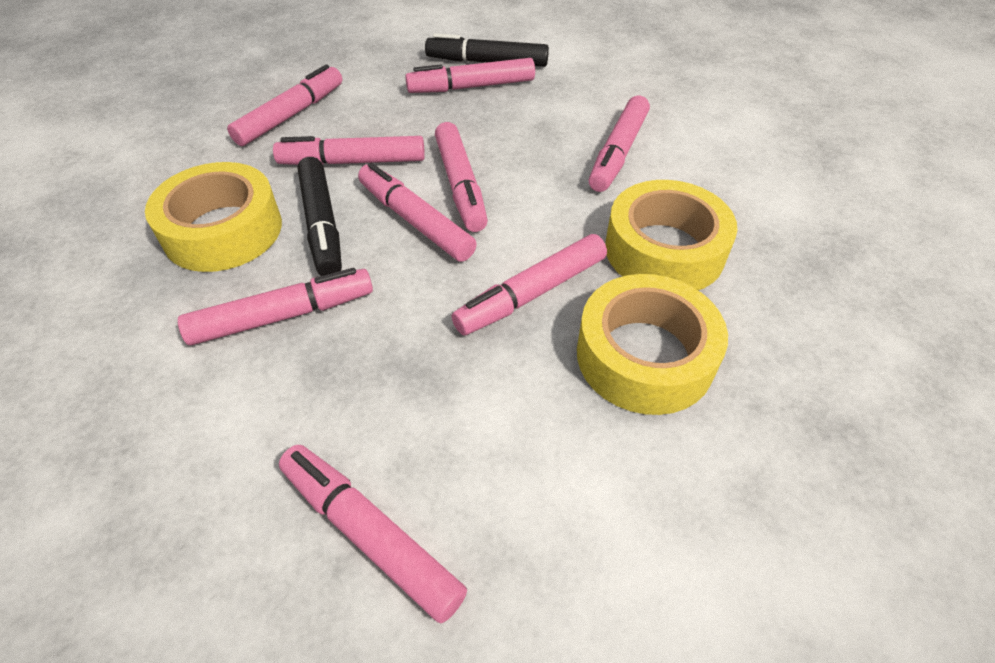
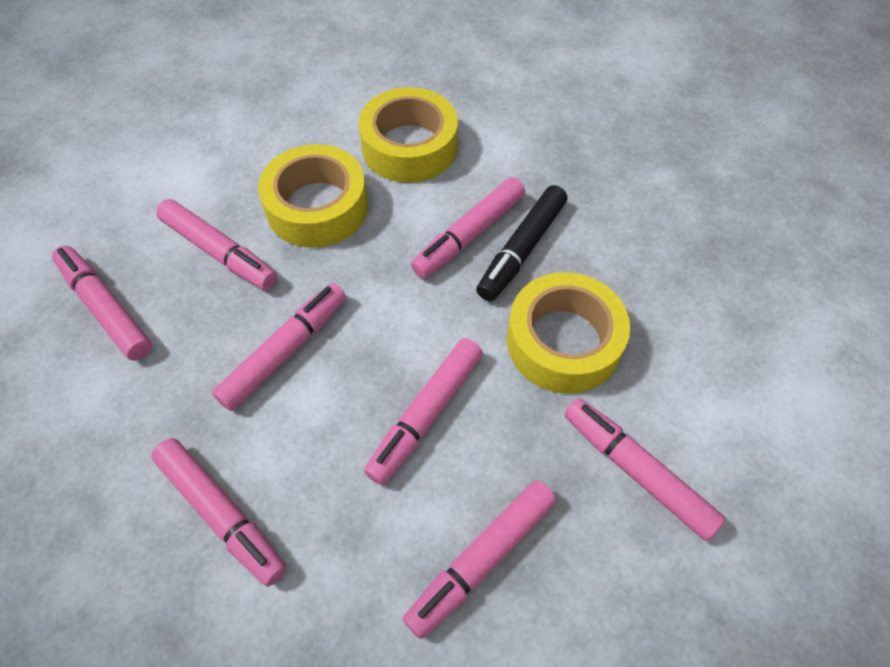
black marker: 2 -> 1
pink marker: 9 -> 8

